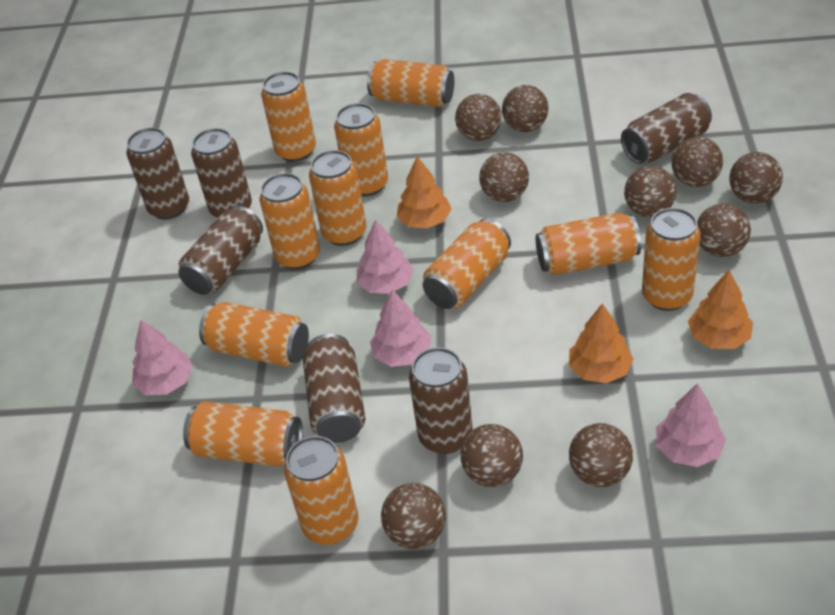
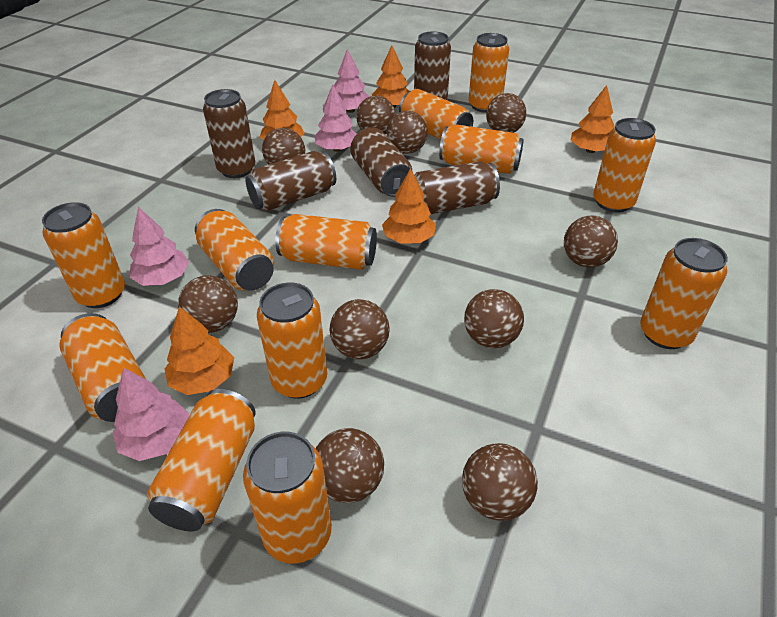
brown can: 6 -> 5
orange can: 11 -> 12
orange tree: 3 -> 5

